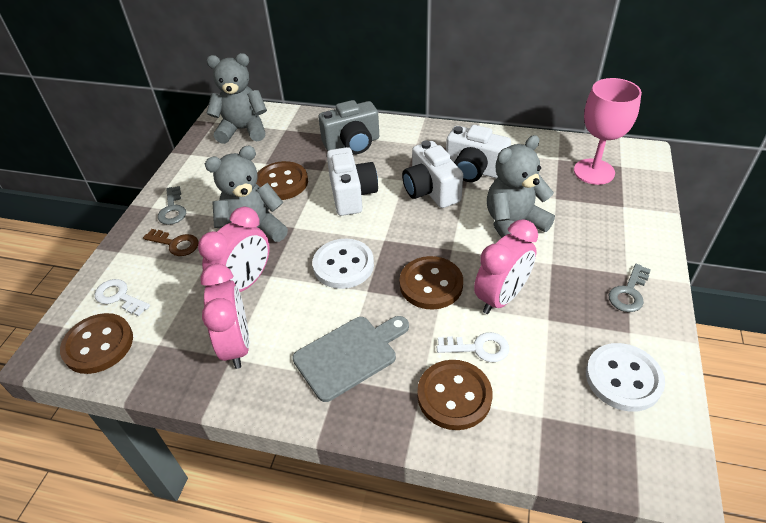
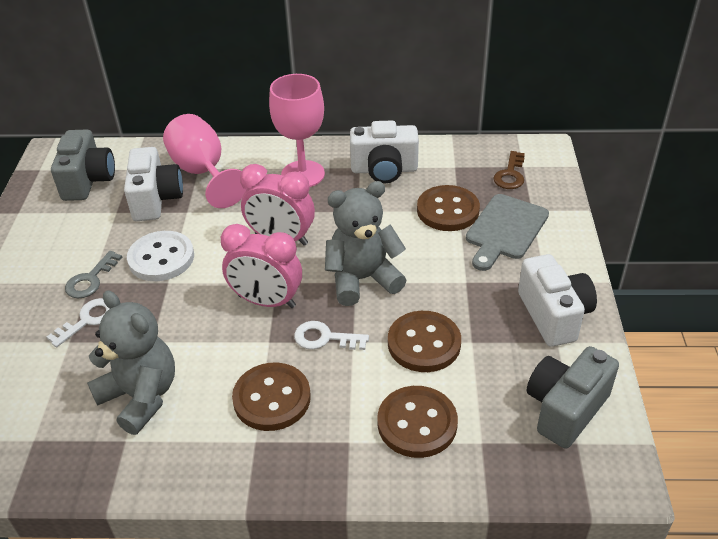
grey camera: 1 -> 2
grey key: 2 -> 1
grey teddy bear: 3 -> 2
pink clock: 3 -> 2
pink goblet: 1 -> 2
white button: 2 -> 1

